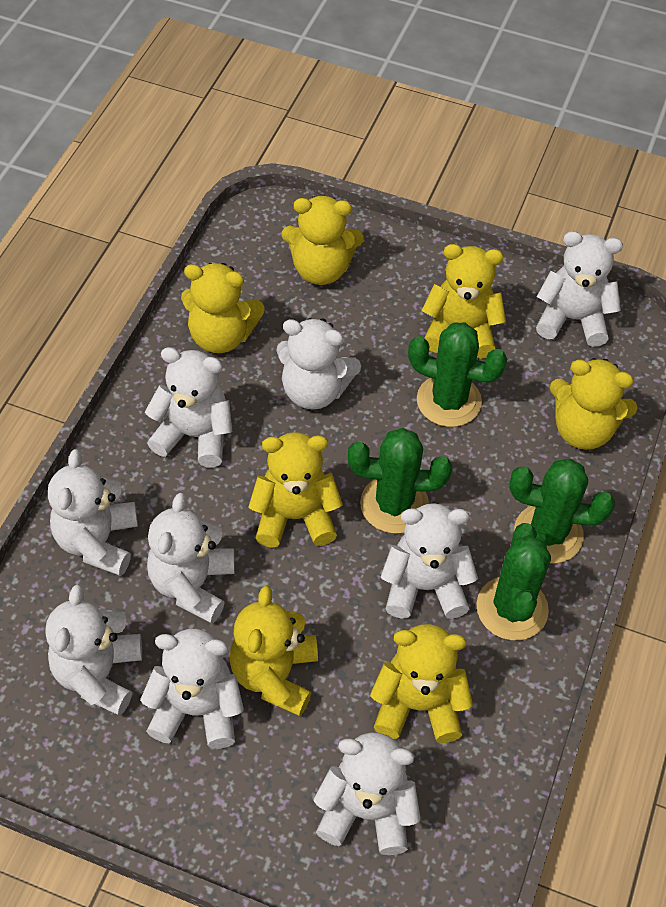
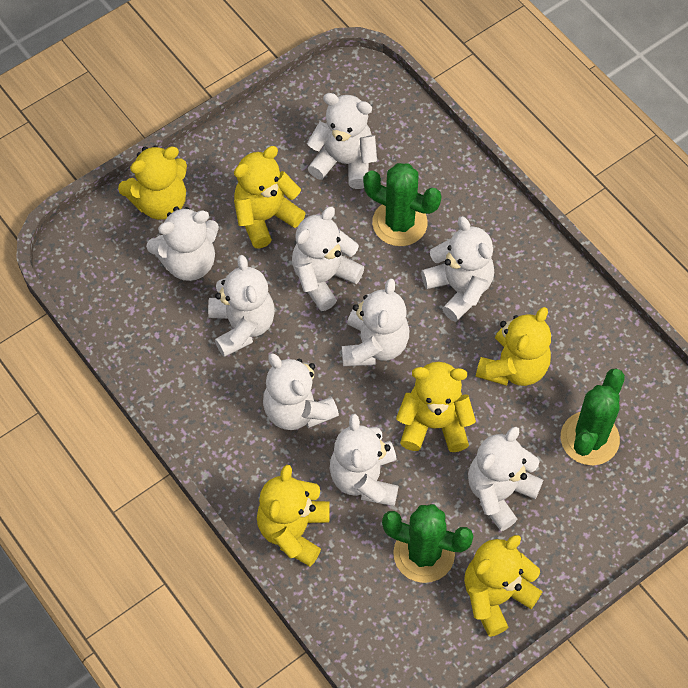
green cactus: 4 -> 3
yellow teddy bear: 7 -> 6

